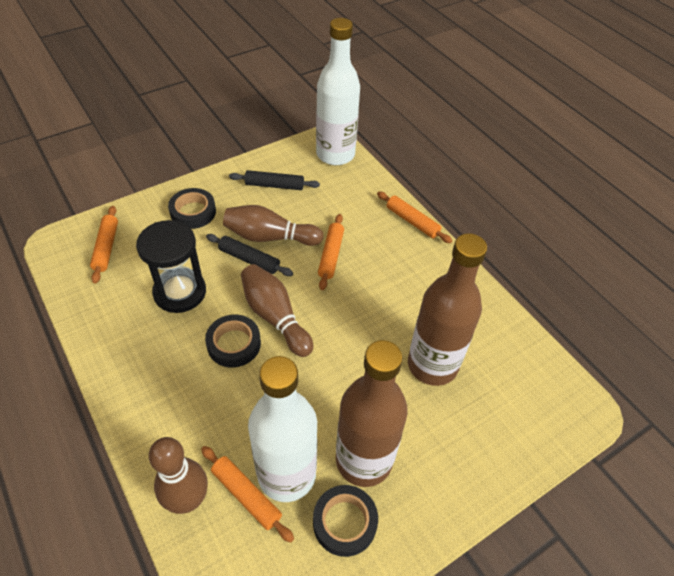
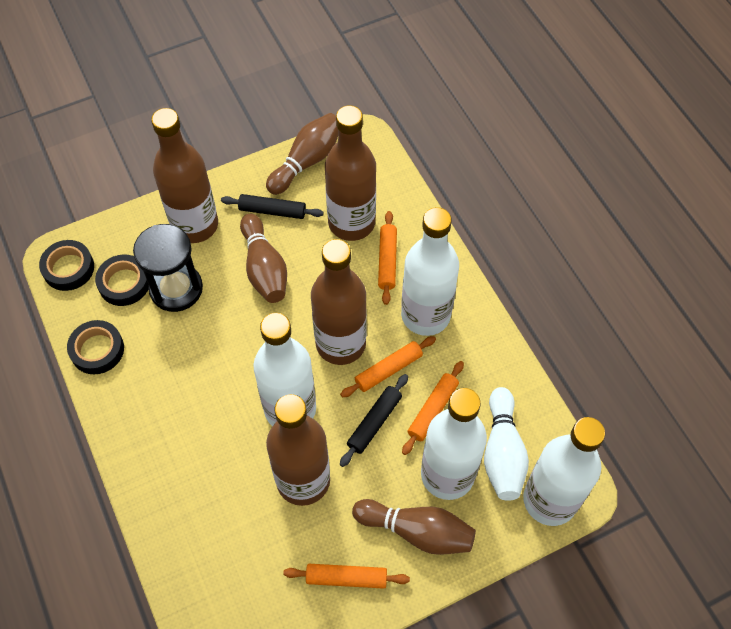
brown bottle: 2 -> 4
white bottle: 2 -> 4
white bowling pin: 0 -> 1

